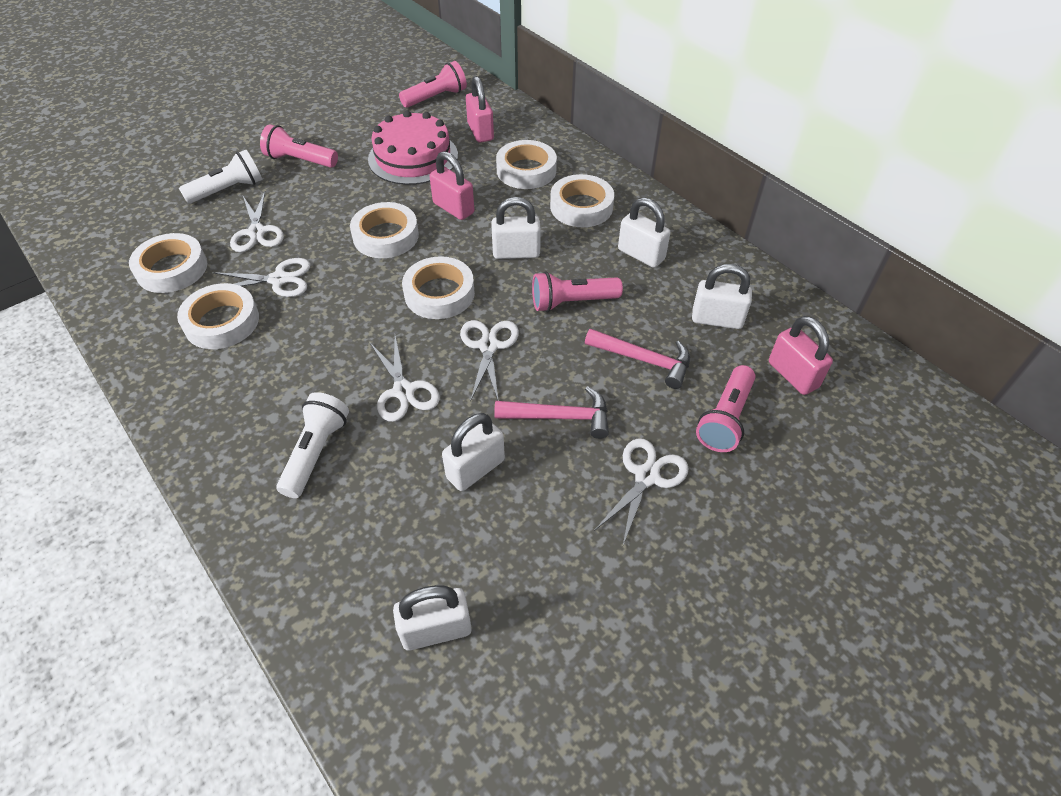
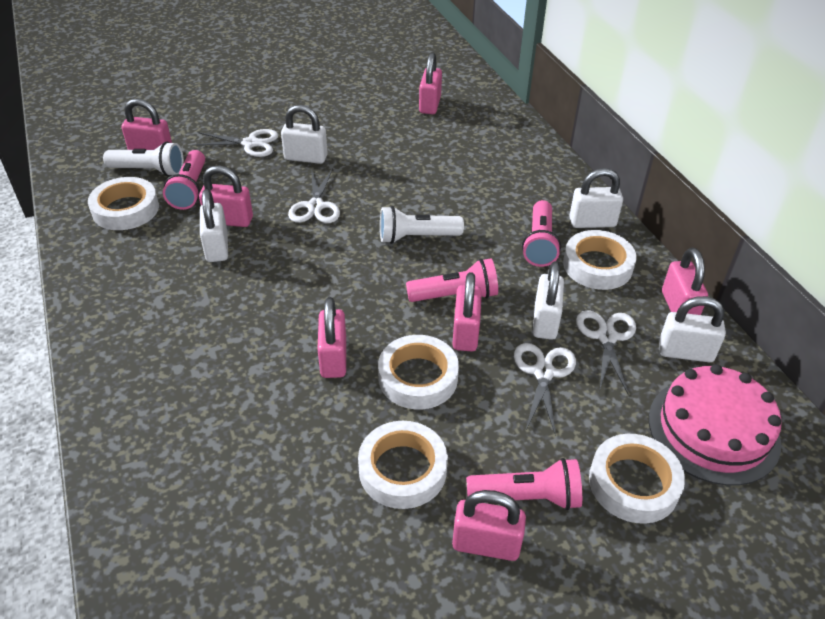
pink hammer: 2 -> 0
pink padlock: 3 -> 7
white scissors: 5 -> 4
white tape: 6 -> 5

